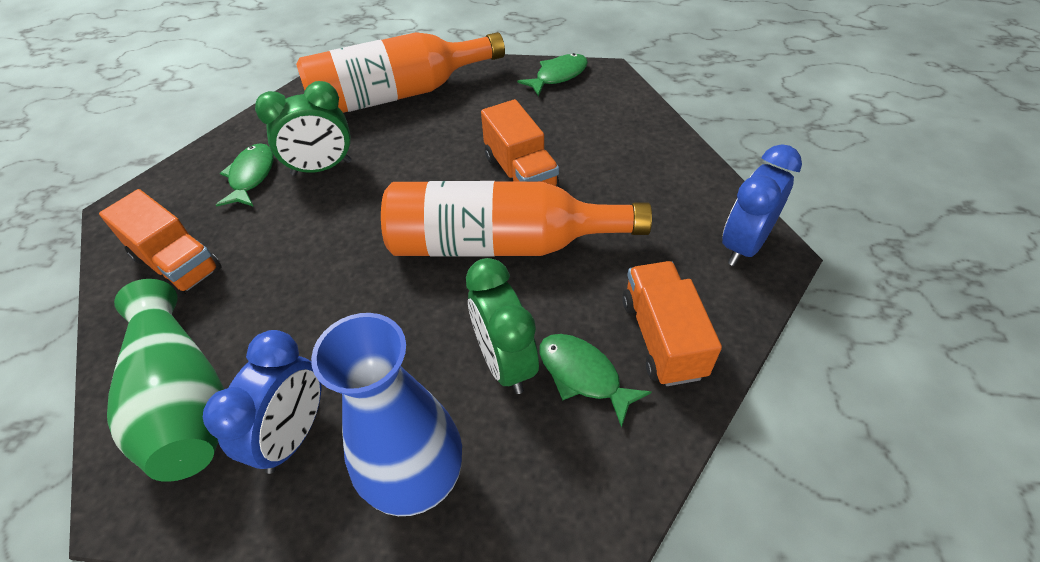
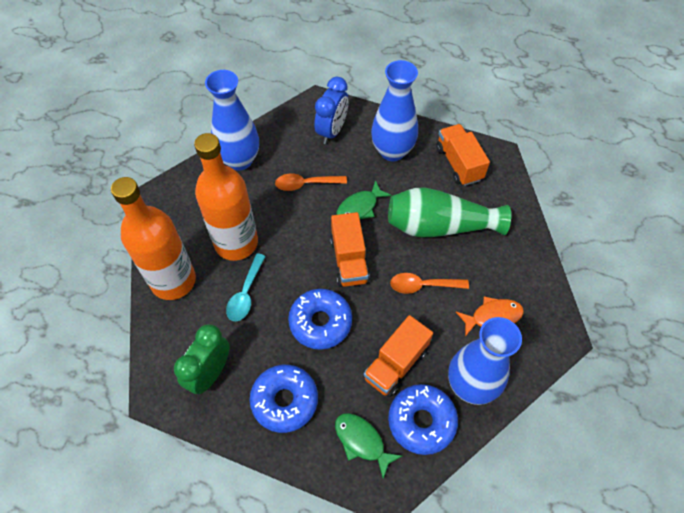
blue clock: 2 -> 1
blue donut: 0 -> 3
blue vase: 1 -> 3
green clock: 2 -> 1
green fish: 3 -> 2
orange fish: 0 -> 1
orange spoon: 0 -> 2
turquoise spoon: 0 -> 1

